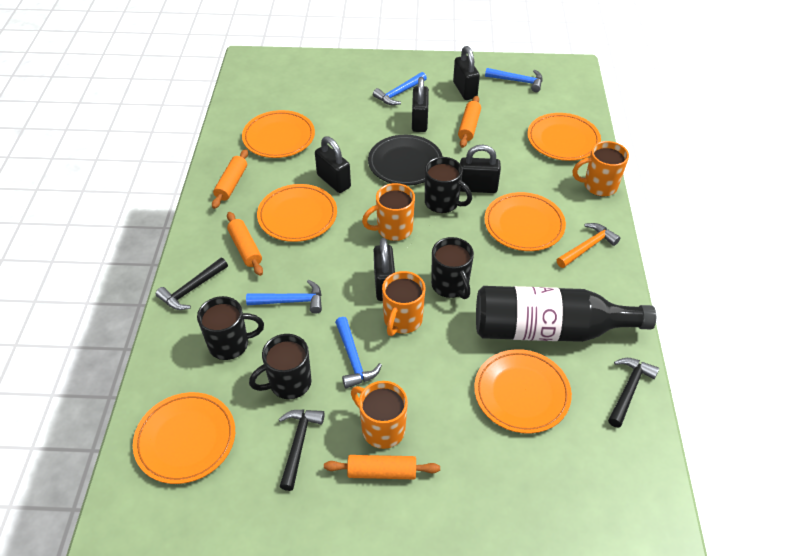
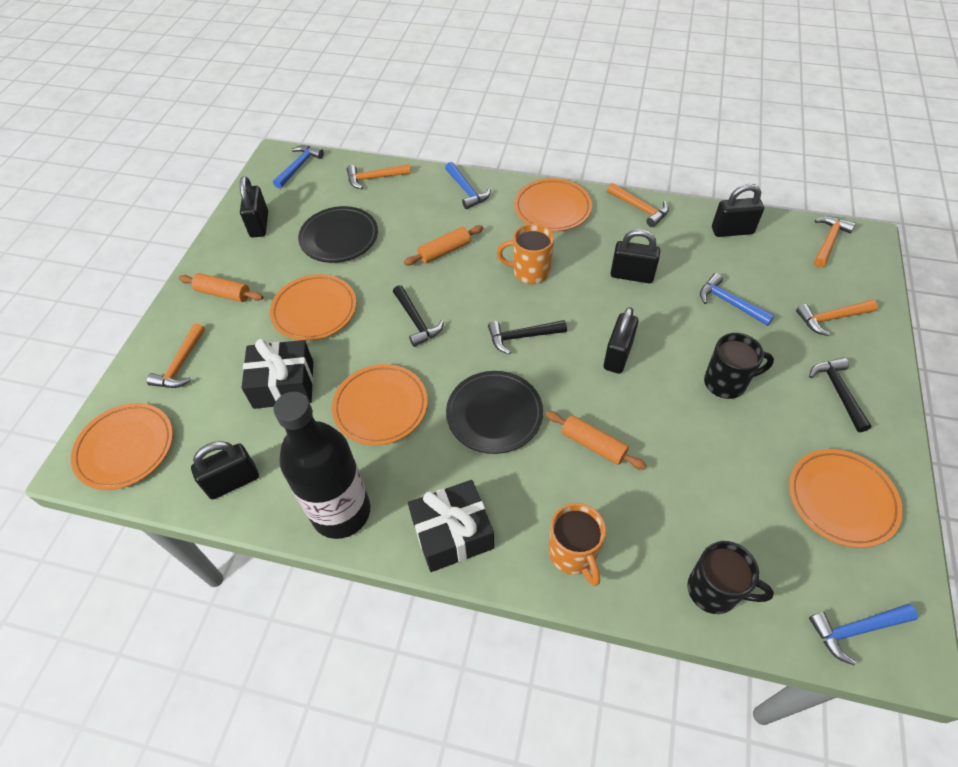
black gift: 0 -> 2
black mug: 4 -> 2
black plate: 1 -> 2
orange hammer: 1 -> 5
orange mug: 4 -> 2
orange plate: 6 -> 5
orange rolling pin: 4 -> 3

